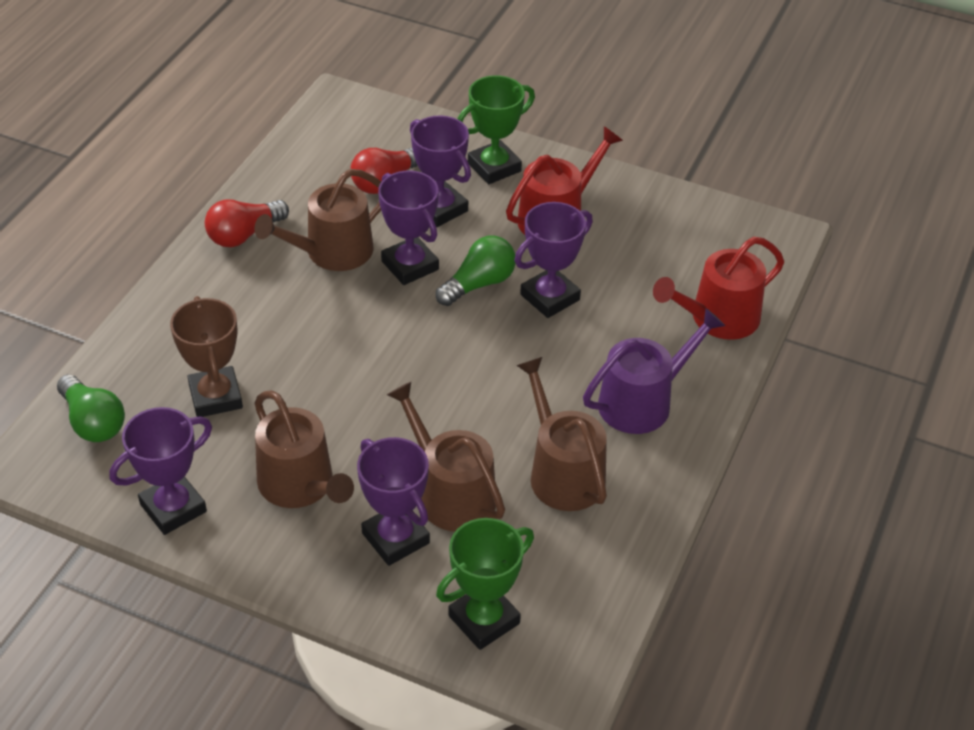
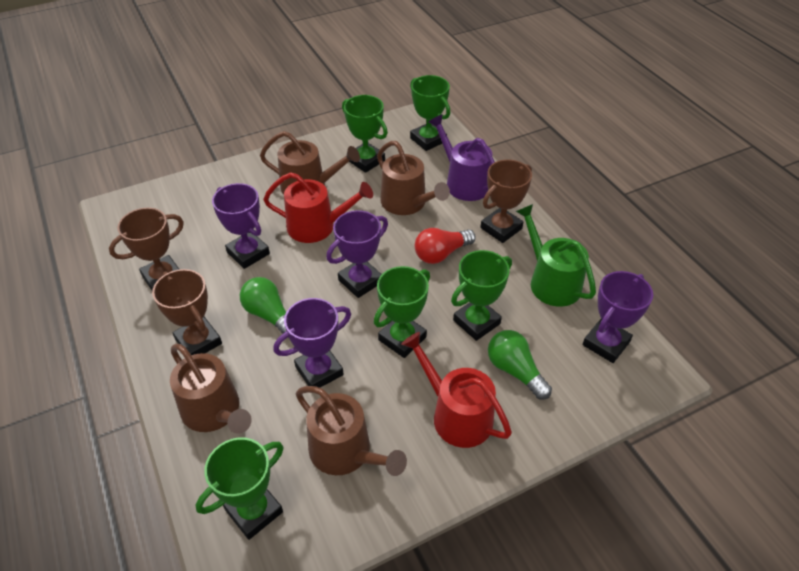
brown trophy: 1 -> 3
green trophy: 2 -> 5
green watering can: 0 -> 1
purple trophy: 5 -> 4
red light bulb: 2 -> 1

